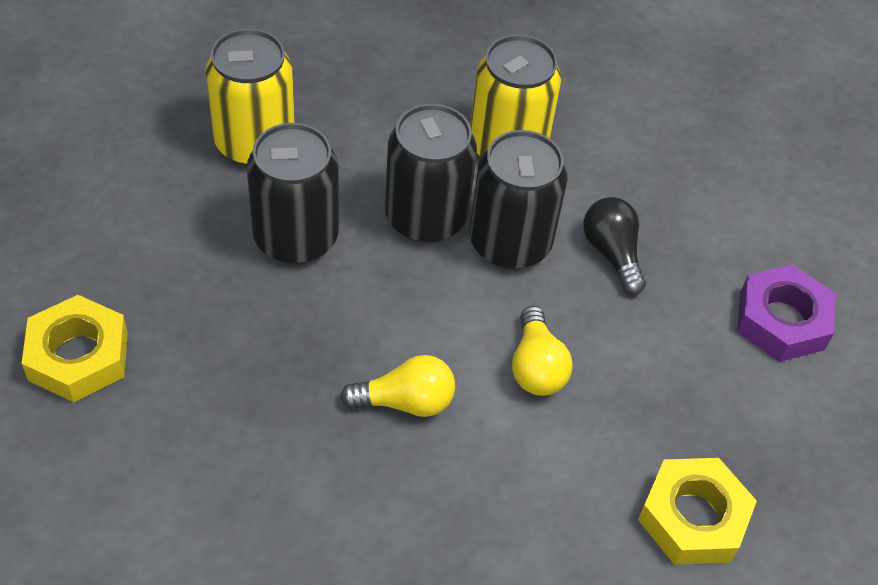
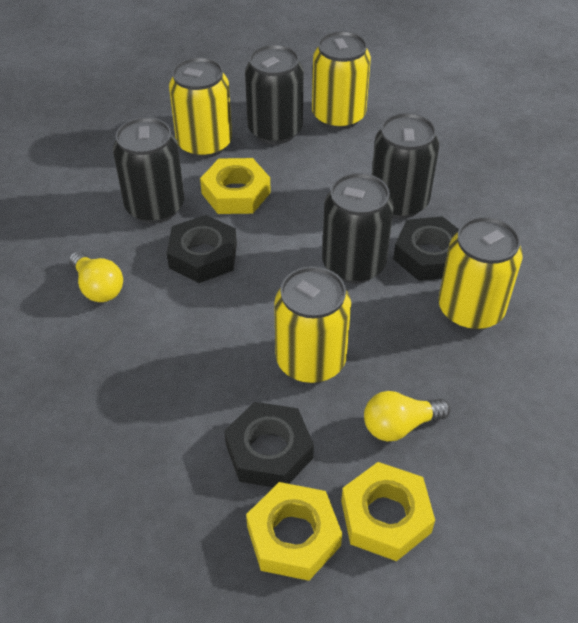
black can: 3 -> 4
black light bulb: 1 -> 0
black nut: 0 -> 3
purple nut: 1 -> 0
yellow can: 2 -> 4
yellow nut: 2 -> 3

